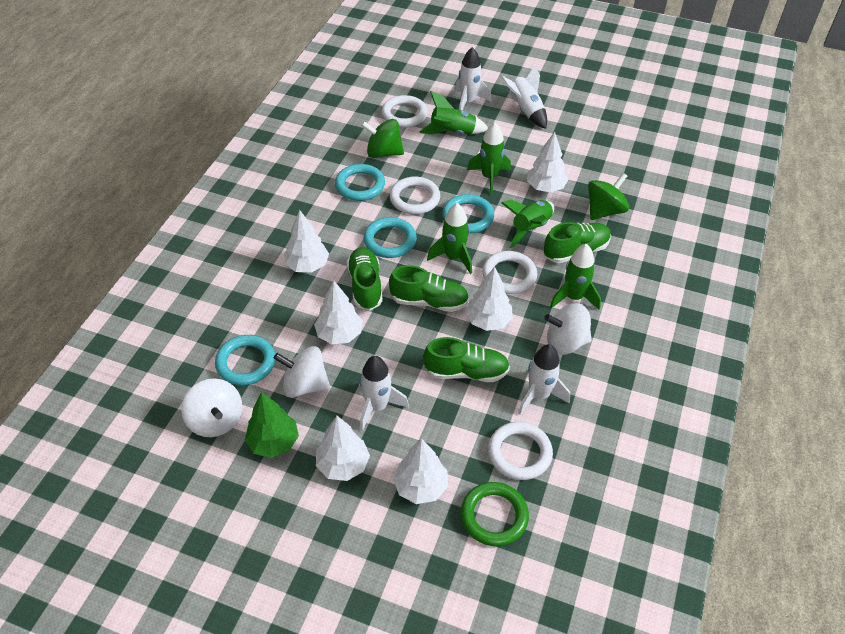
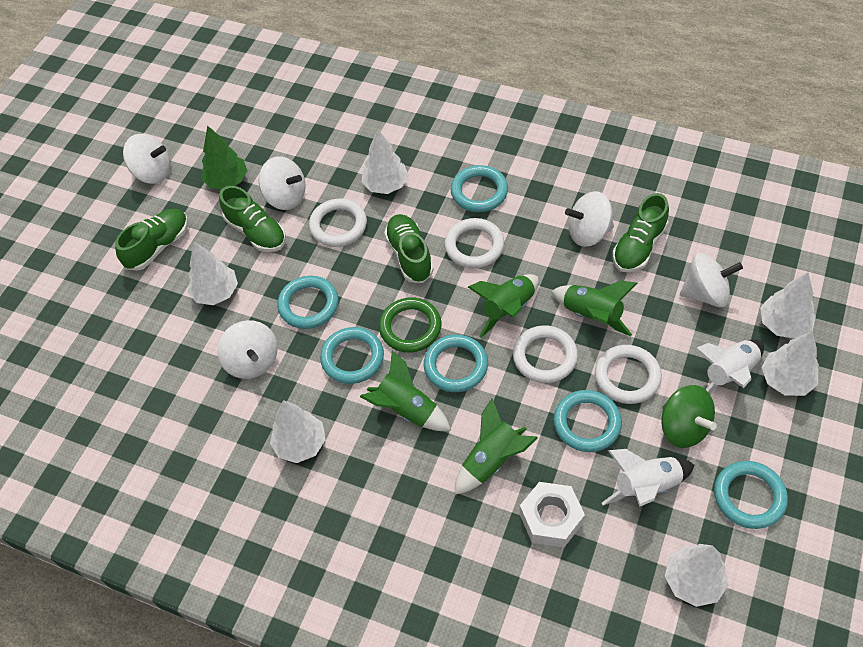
green rocket: 5 -> 4
green spinning top: 2 -> 1
turquoise ring: 4 -> 6
white nut: 0 -> 1
white rocket: 4 -> 2
white spinning top: 3 -> 5

